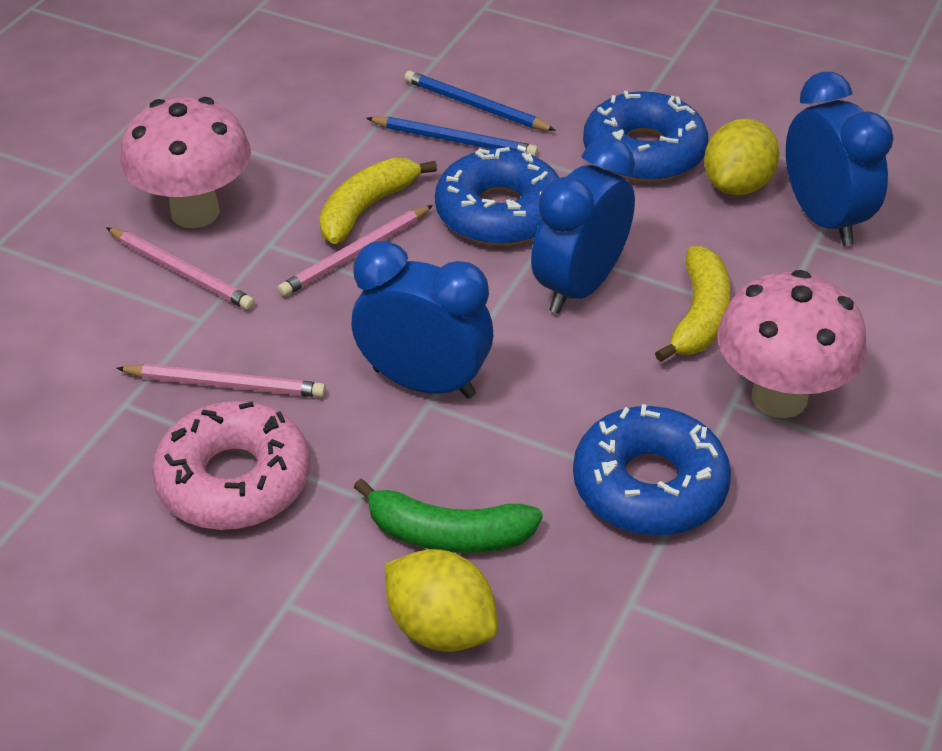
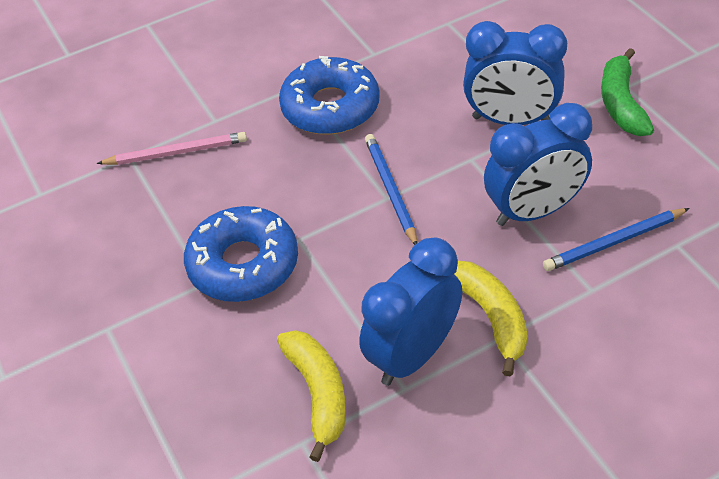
blue donut: 3 -> 2
pink donut: 1 -> 0
pink mushroom: 2 -> 0
pink pencil: 3 -> 1
yellow lemon: 2 -> 0

